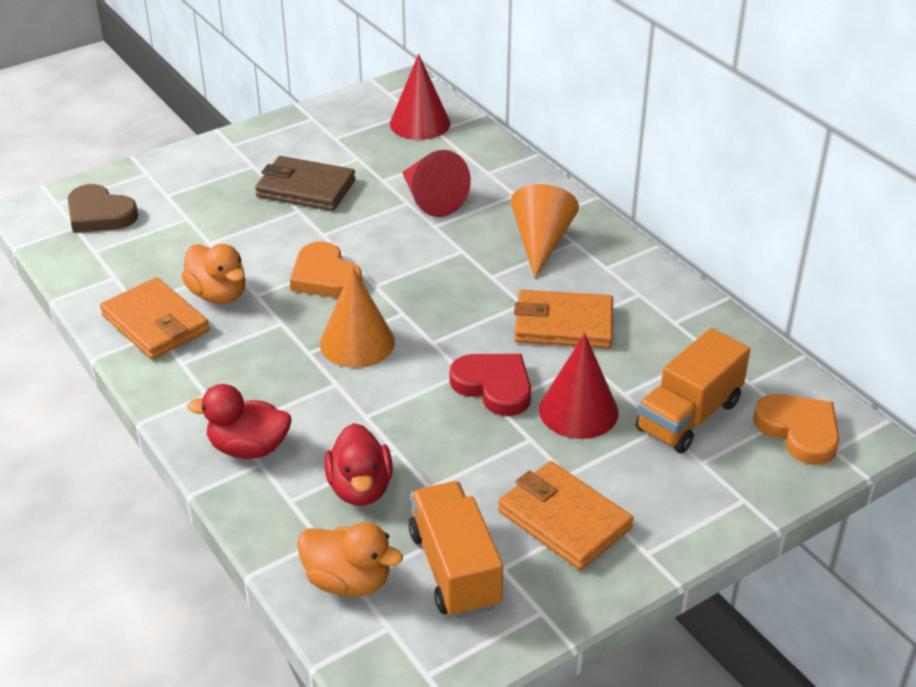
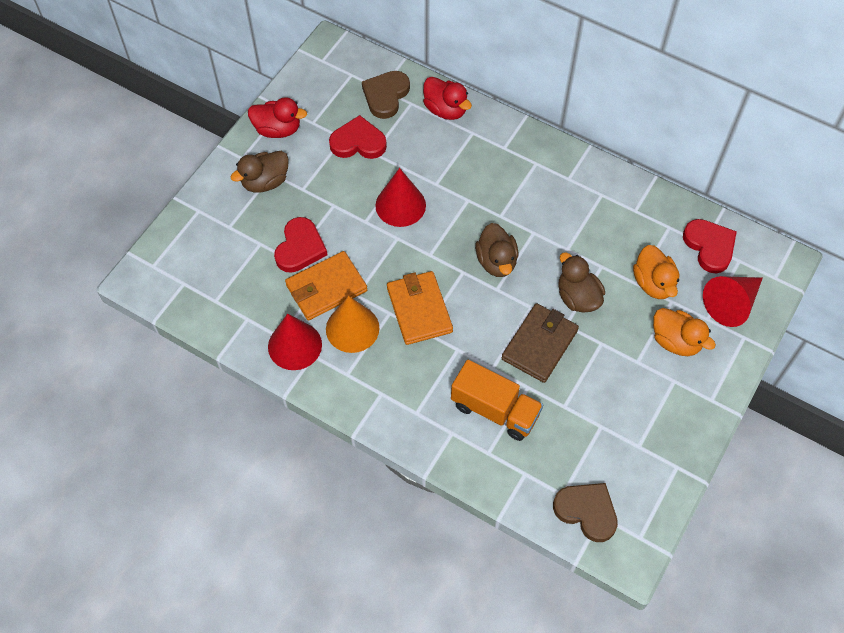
brown duck: 0 -> 3
brown heart: 1 -> 2
orange cone: 2 -> 1
orange heart: 2 -> 0
orange truck: 2 -> 1
orange wallet: 3 -> 2
red heart: 1 -> 3

